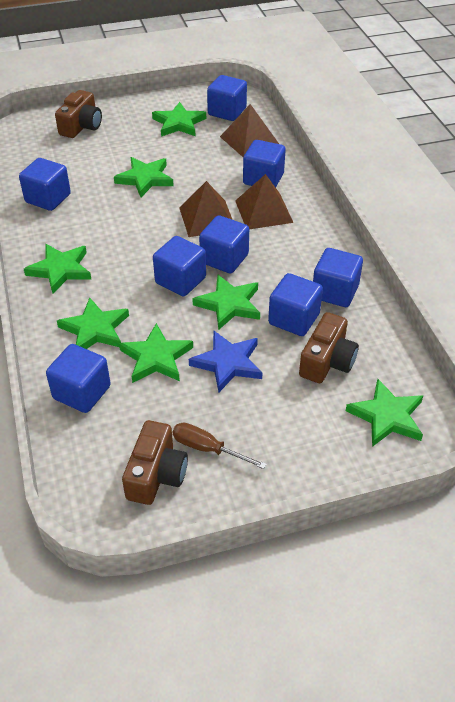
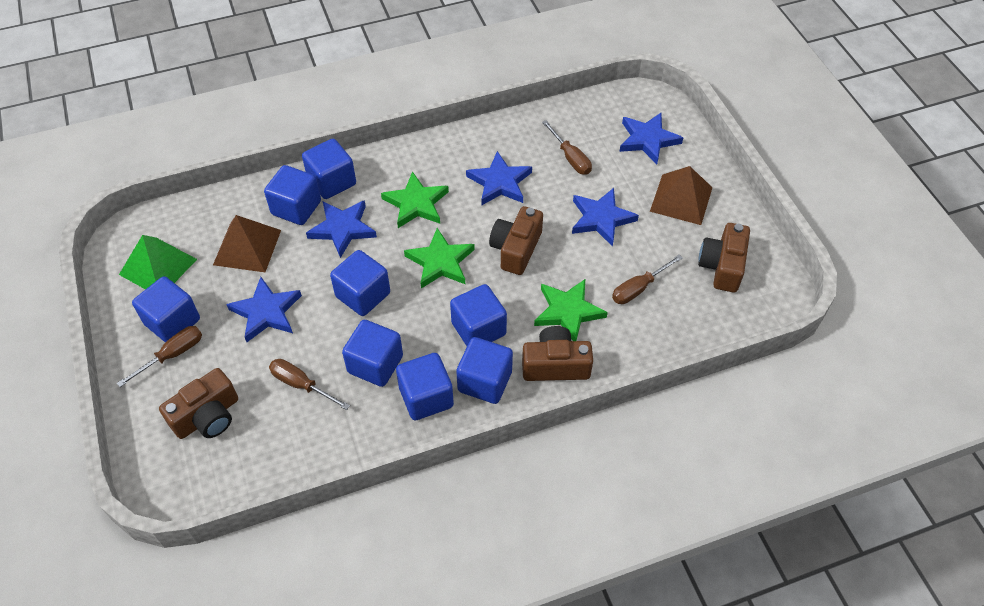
blue star: 1 -> 5
brown camera: 3 -> 4
brown pyramid: 3 -> 2
brown screwdriver: 1 -> 4
green pyramid: 0 -> 1
green star: 7 -> 3

